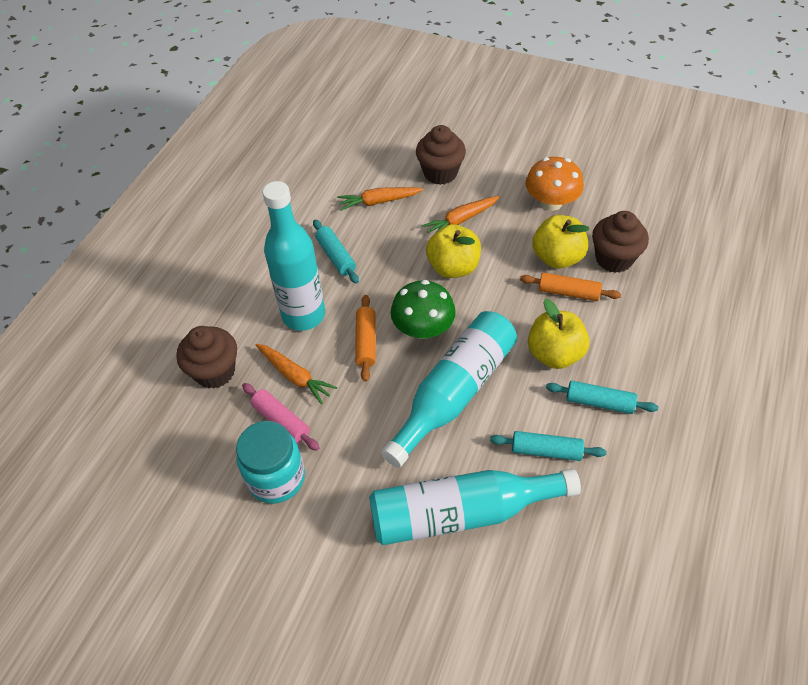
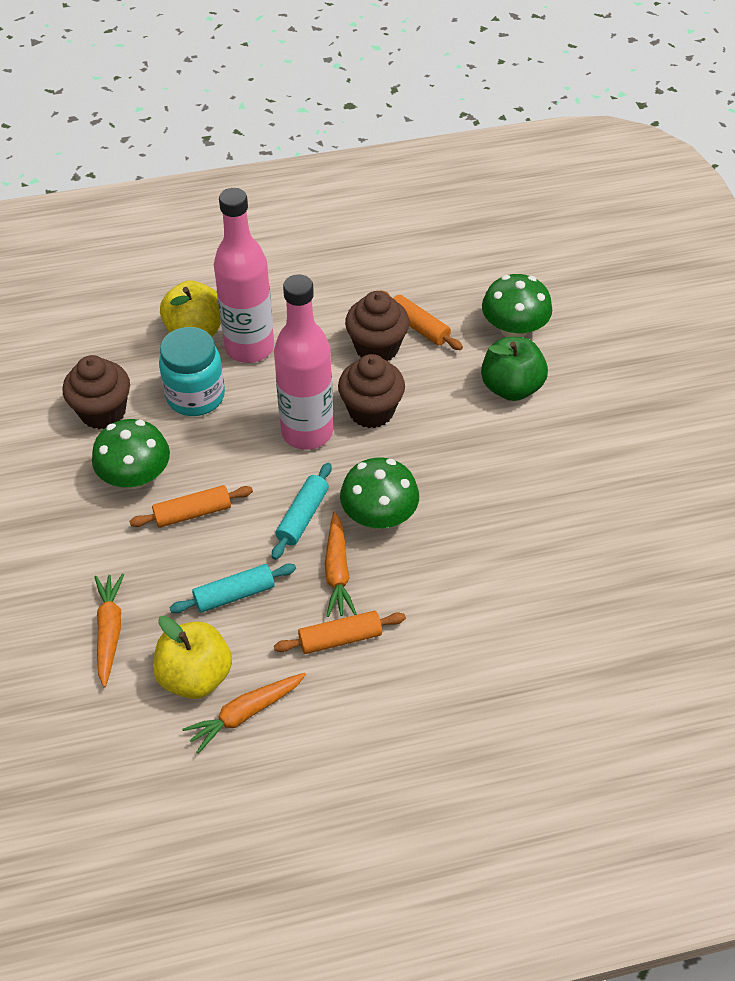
green apple: 0 -> 1
green mushroom: 1 -> 3
orange mushroom: 1 -> 0
orange rolling pin: 2 -> 3
pink bottle: 0 -> 2
pink rolling pin: 1 -> 0
turquoise bottle: 3 -> 0
turquoise rolling pin: 3 -> 2
yellow apple: 3 -> 2

